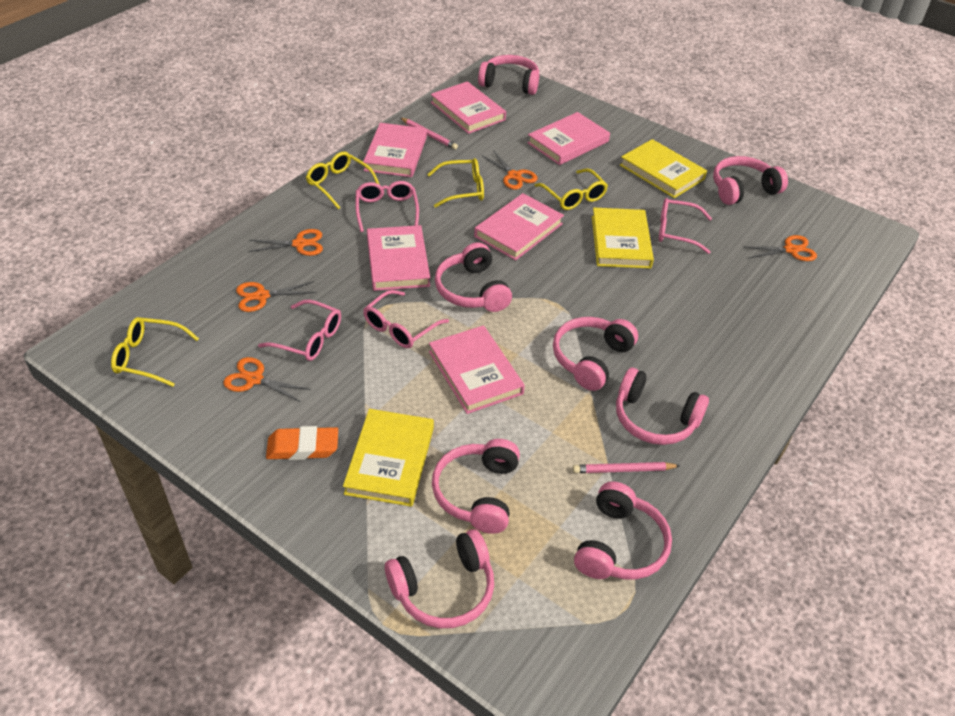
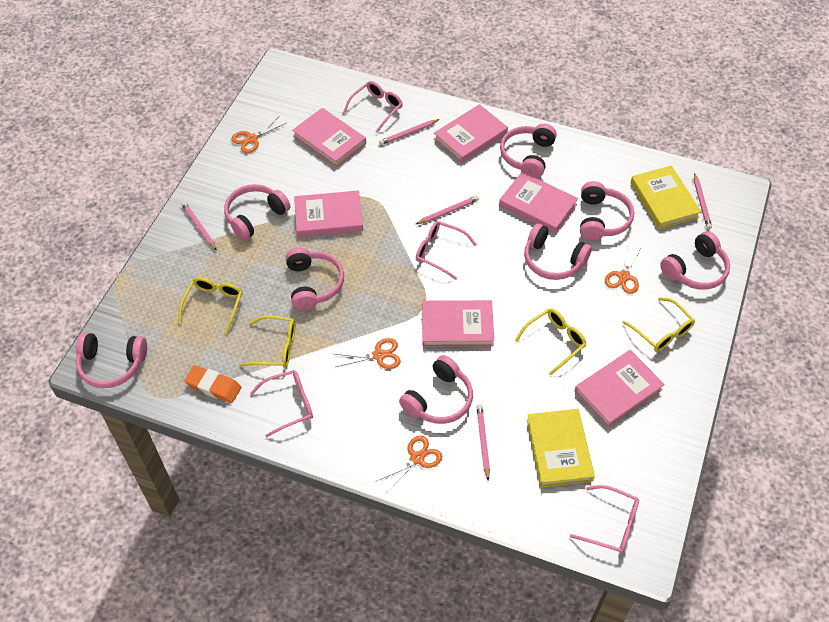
orange scissors: 5 -> 4
pink pencil: 2 -> 5
yellow book: 3 -> 2

